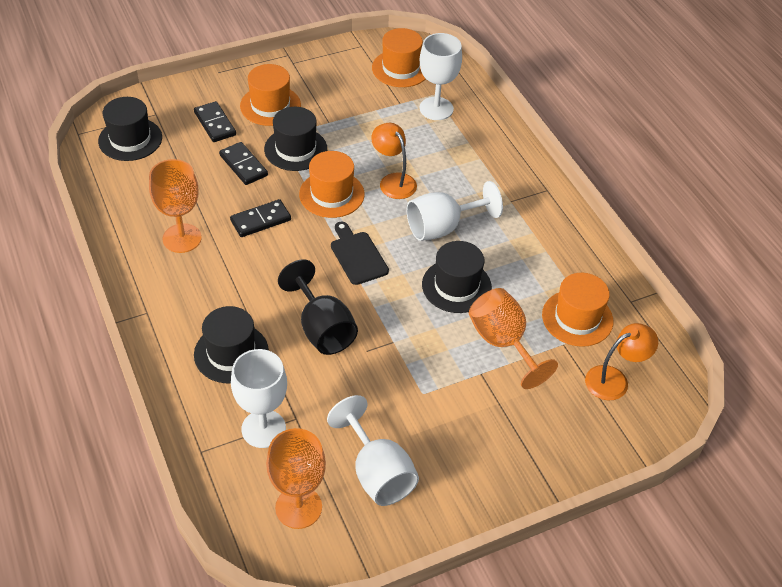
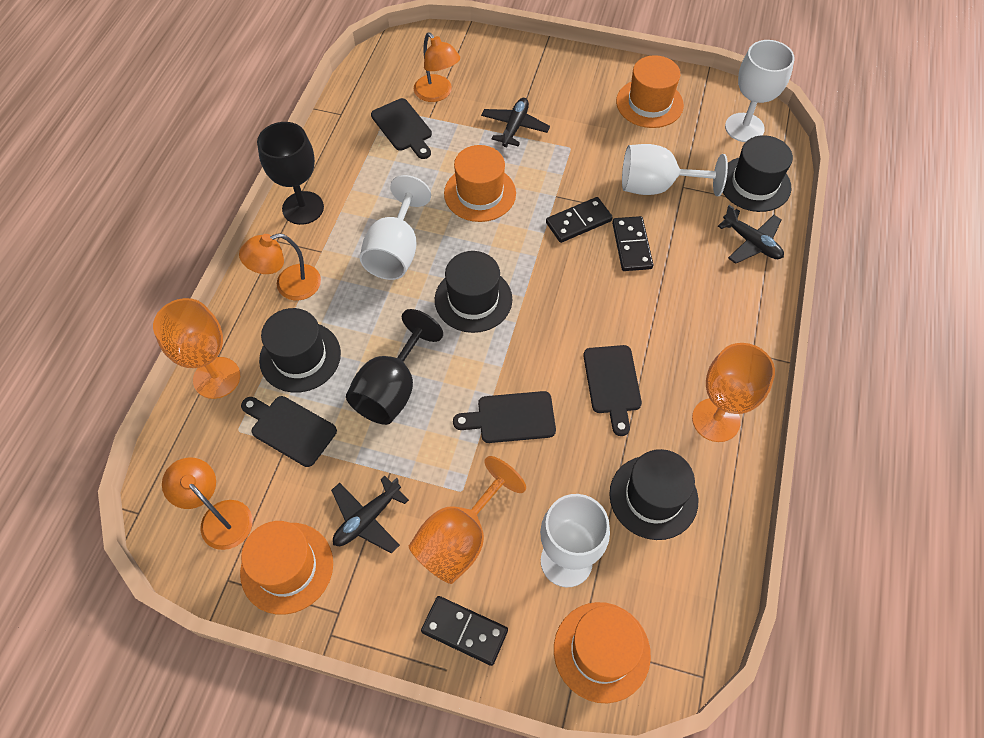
black cutting board: 1 -> 4
black goblet: 1 -> 2
black plane: 0 -> 3
orange lamp: 2 -> 3

